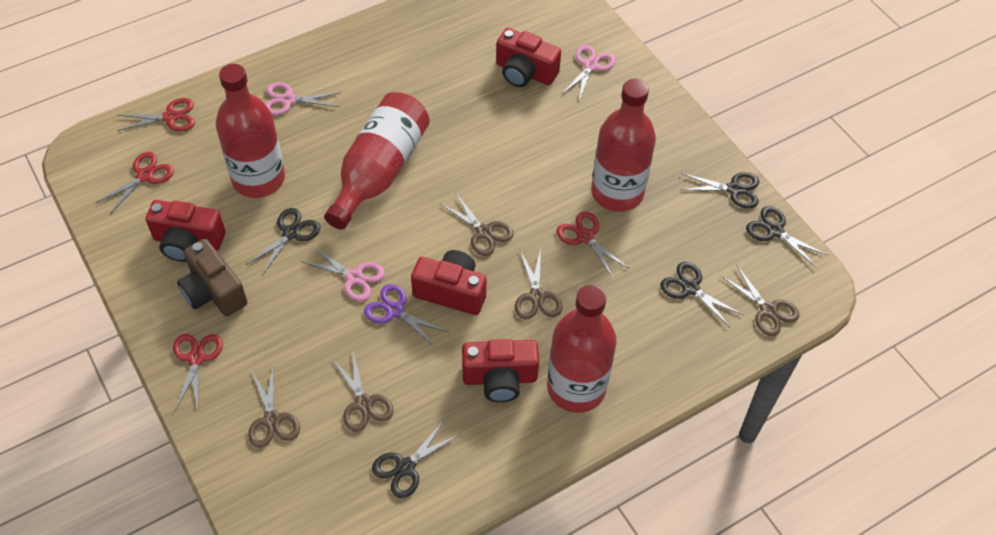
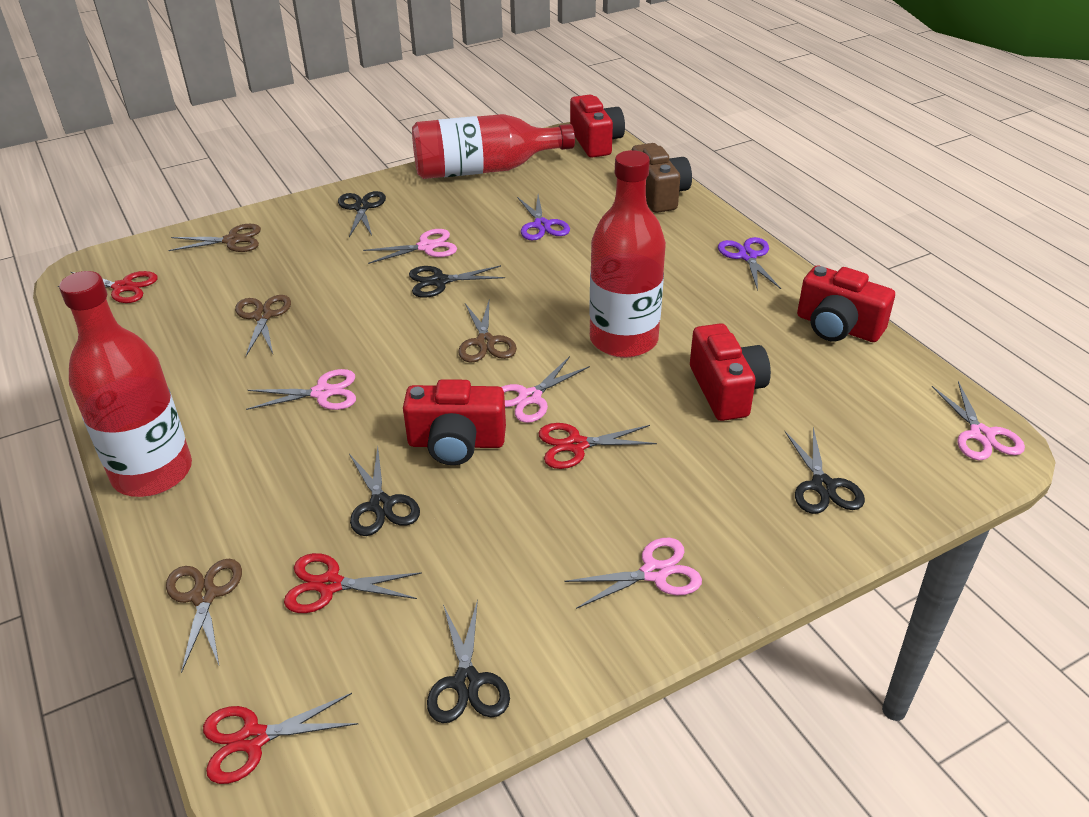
brown scissors: 5 -> 4
pink scissors: 3 -> 5
purple scissors: 1 -> 2
red bottle: 4 -> 3

